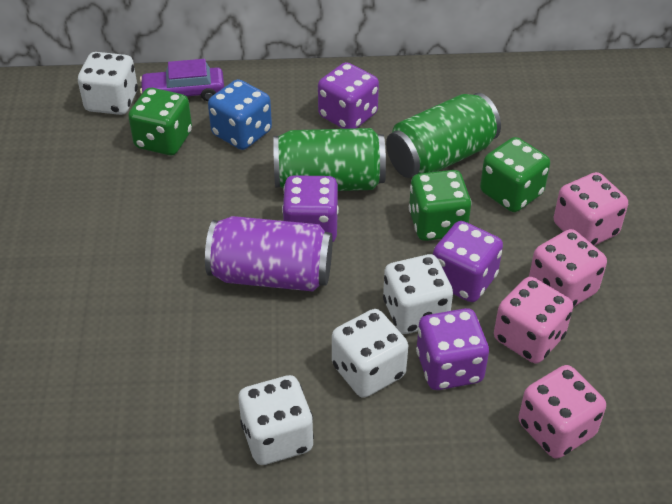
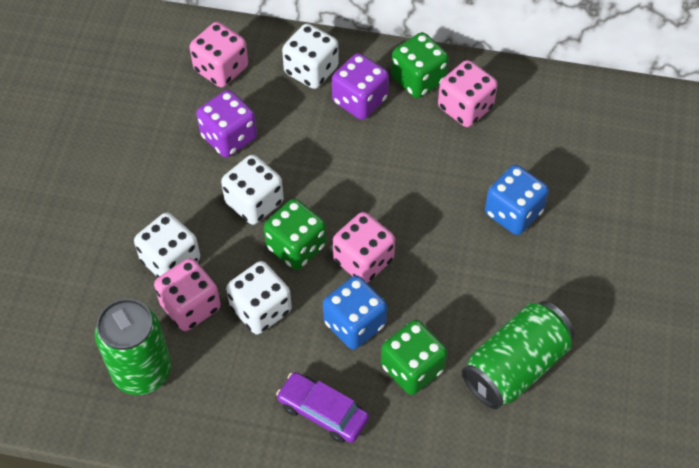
blue dice: 1 -> 2
purple can: 1 -> 0
purple dice: 4 -> 2

